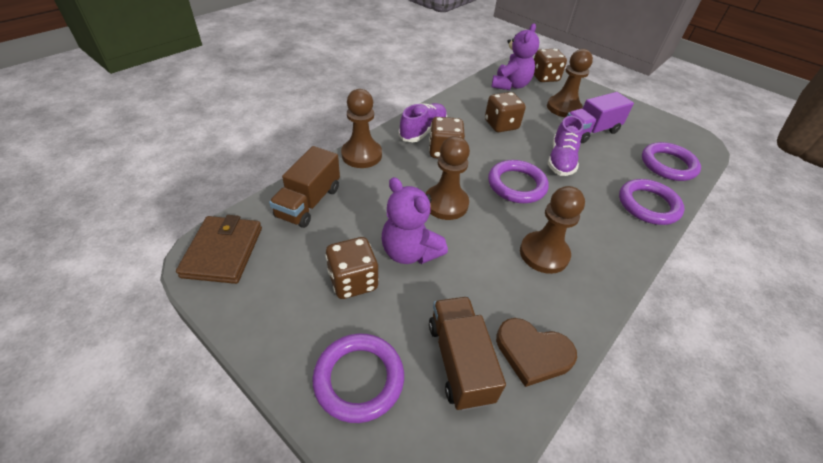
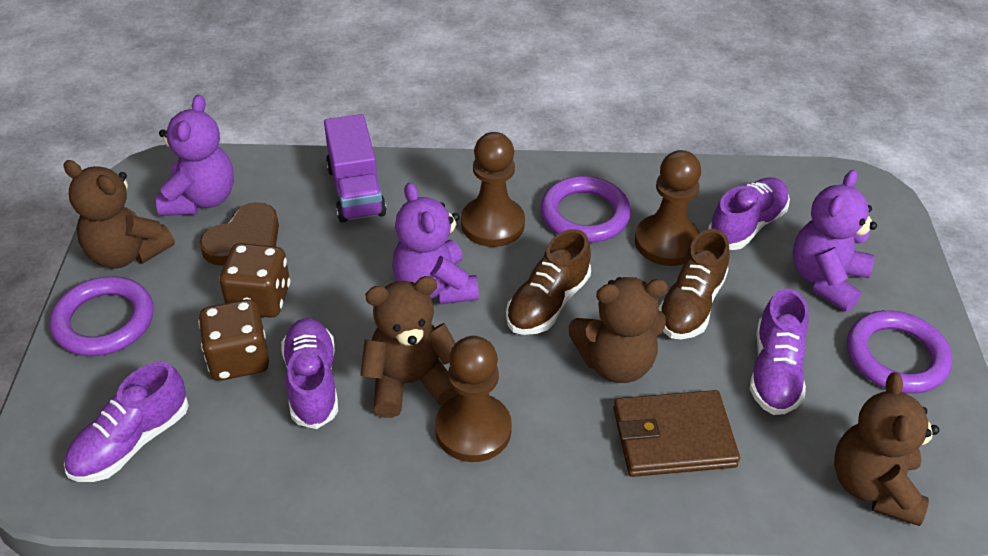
brown dice: 4 -> 2
brown pawn: 4 -> 3
brown shoe: 0 -> 2
brown teddy bear: 0 -> 4
brown truck: 2 -> 0
purple ring: 4 -> 3
purple shoe: 2 -> 4
purple teddy bear: 2 -> 3

